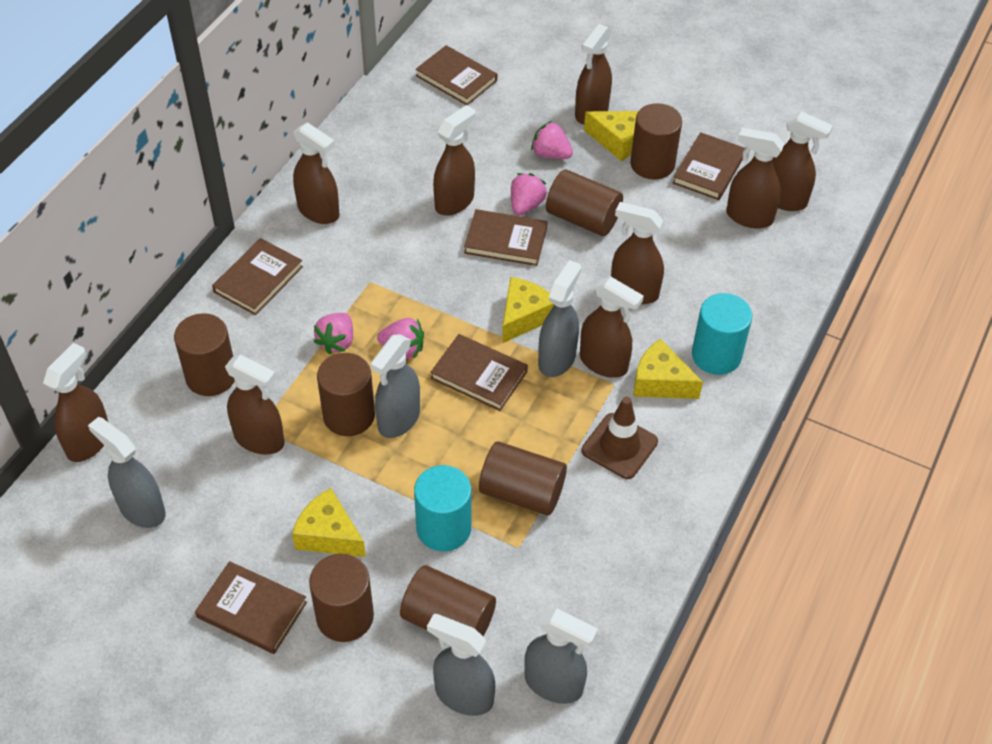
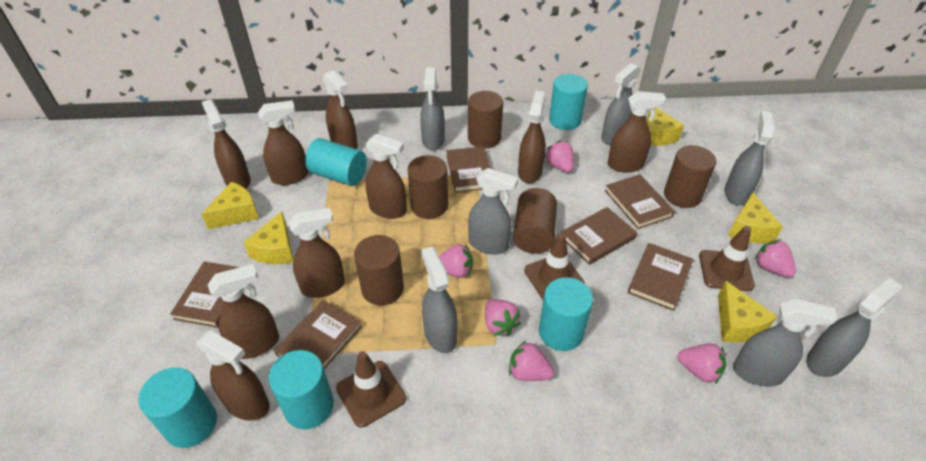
brown cylinder: 7 -> 5
brown traffic cone: 1 -> 3
grey spray bottle: 5 -> 7
pink strawberry: 4 -> 6
turquoise cylinder: 2 -> 5
yellow cheese: 4 -> 5

